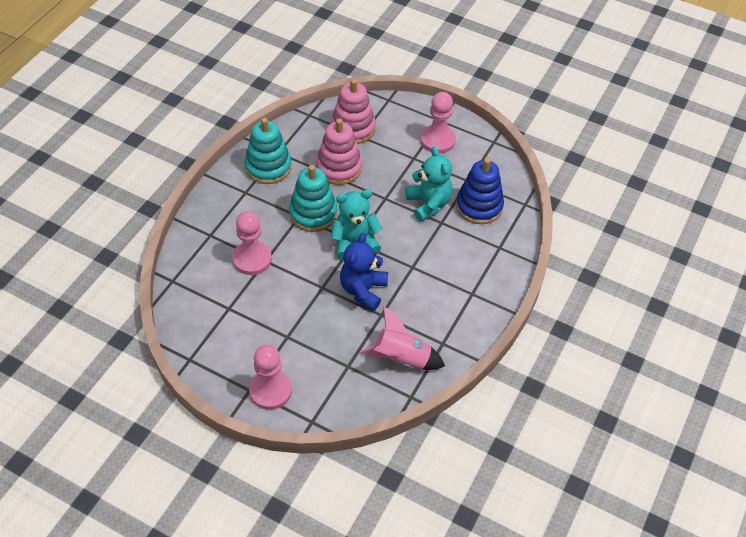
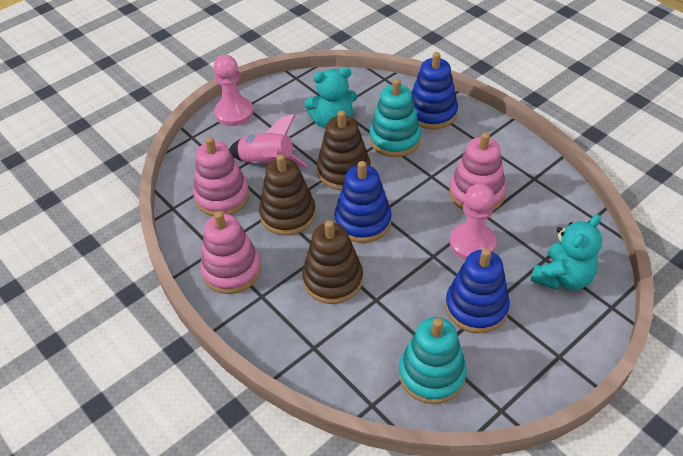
blue stacking toy: 1 -> 3
blue teddy bear: 1 -> 0
brown stacking toy: 0 -> 3
pink pawn: 3 -> 2
pink stacking toy: 2 -> 3

